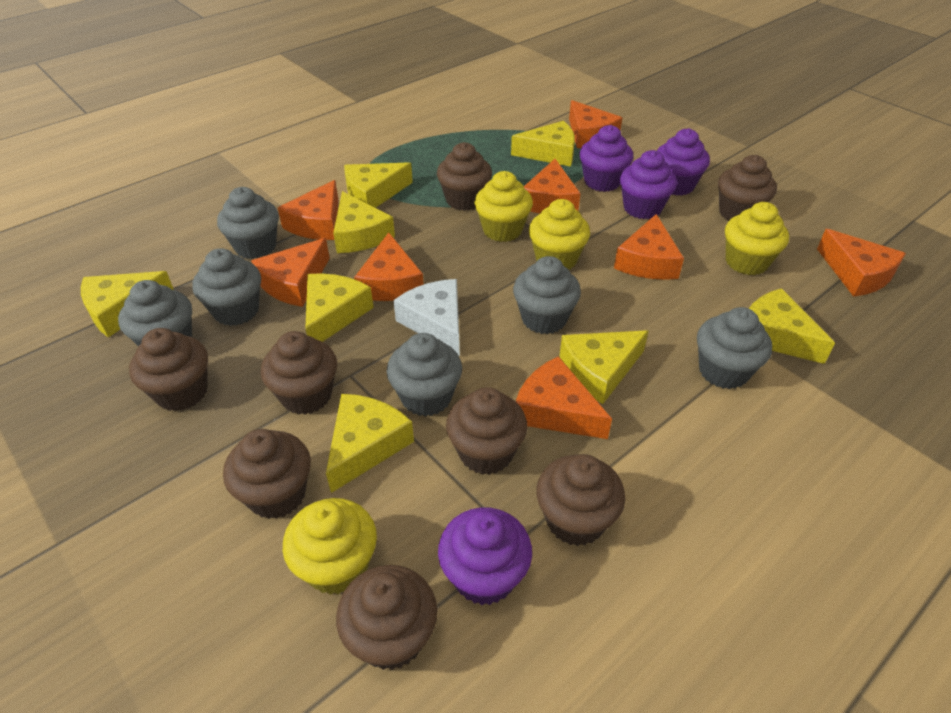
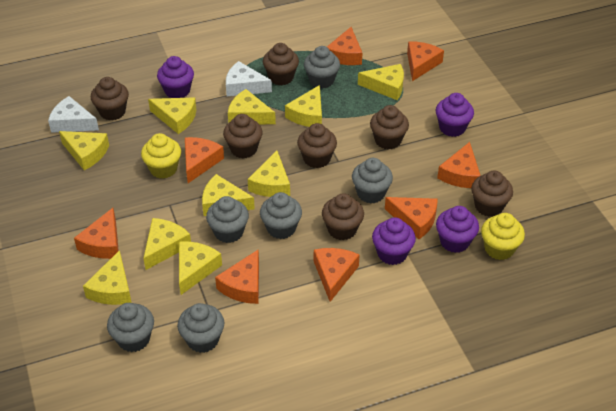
brown cupcake: 8 -> 7
white cheese: 1 -> 2
yellow cheese: 8 -> 10
yellow cupcake: 4 -> 2

